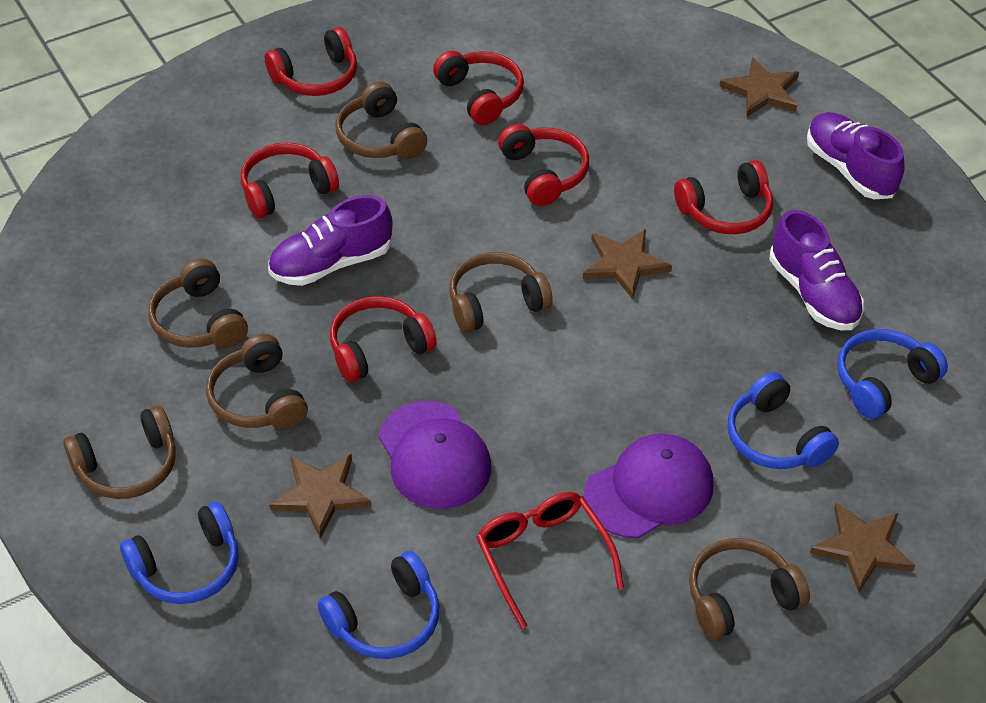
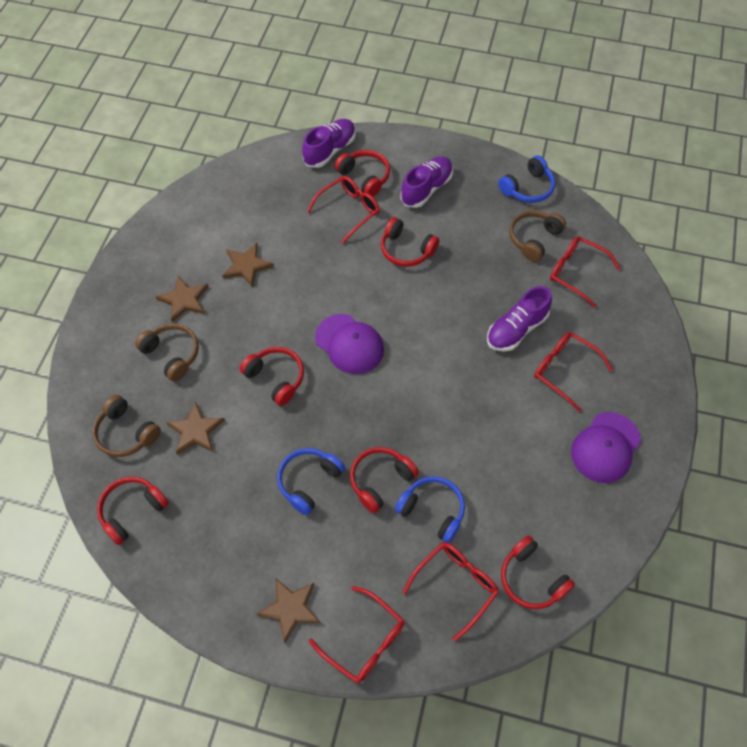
blue headphones: 4 -> 3
brown headphones: 6 -> 3
red glasses: 1 -> 5

